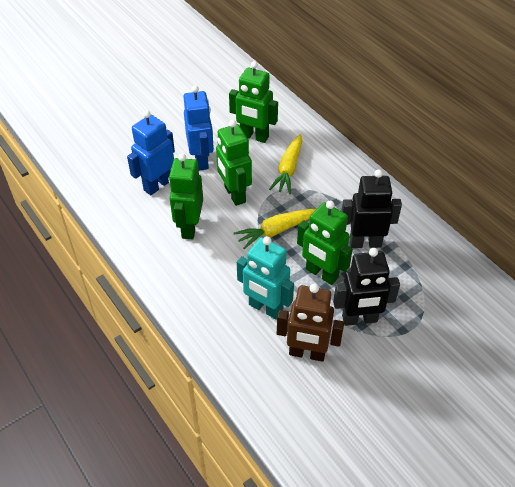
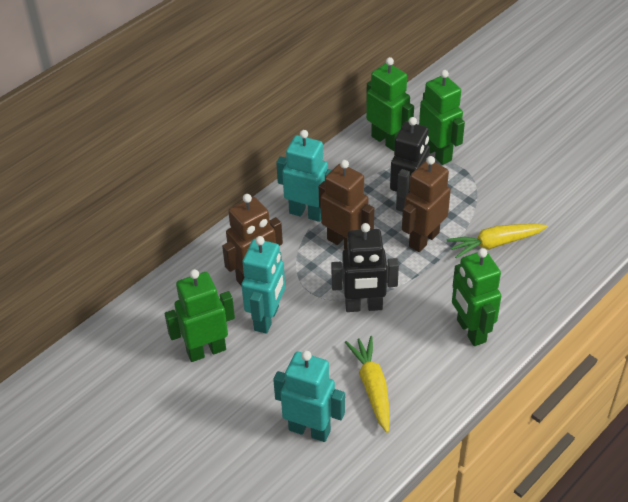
blue robot: 2 -> 0
brown robot: 1 -> 3
turquoise robot: 1 -> 3

